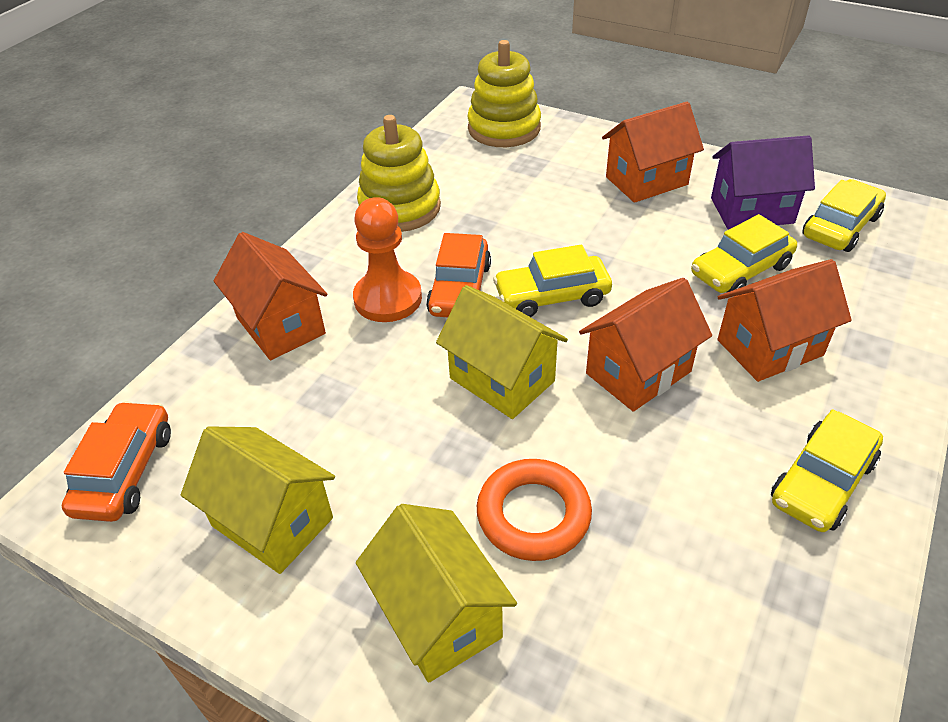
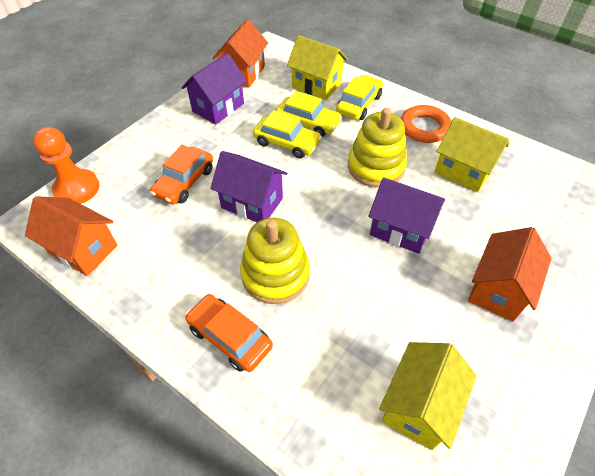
orange house: 4 -> 3
purple house: 1 -> 3
yellow car: 4 -> 3

